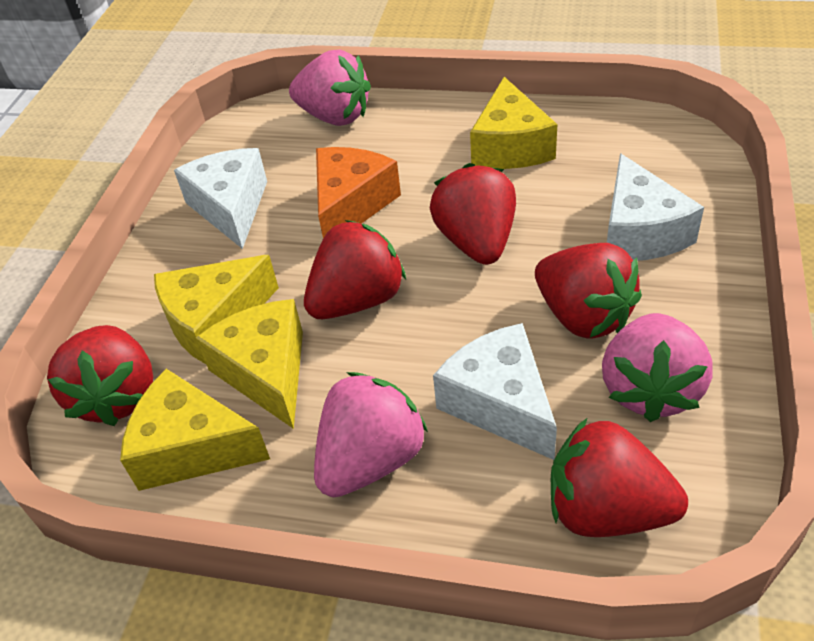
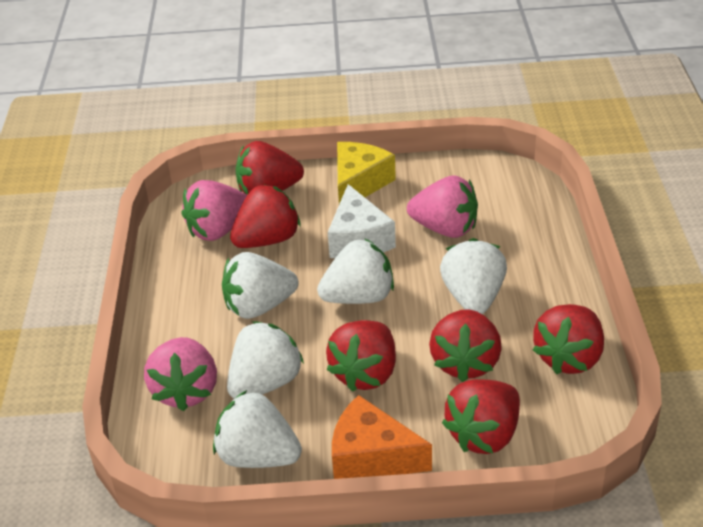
red strawberry: 5 -> 6
white cheese: 3 -> 1
white strawberry: 0 -> 5
yellow cheese: 4 -> 1

